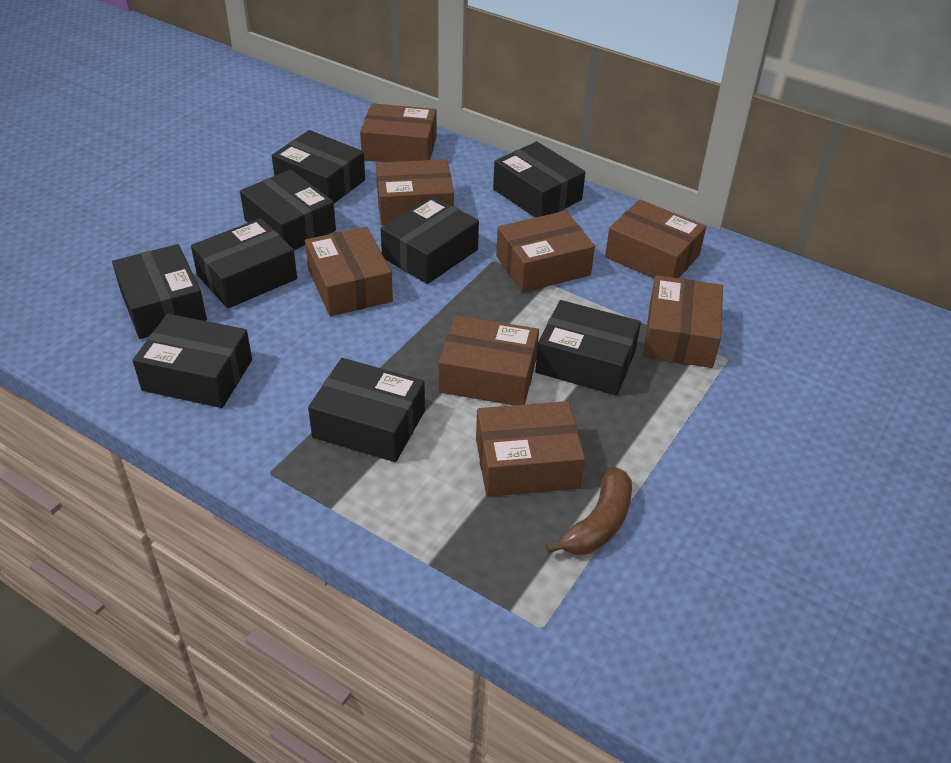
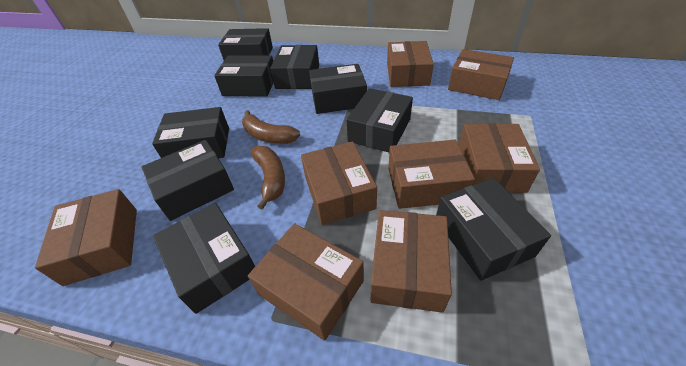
brown banana: 1 -> 2

